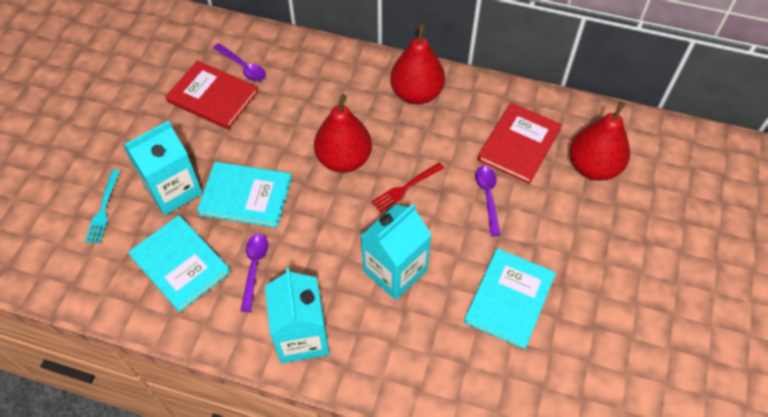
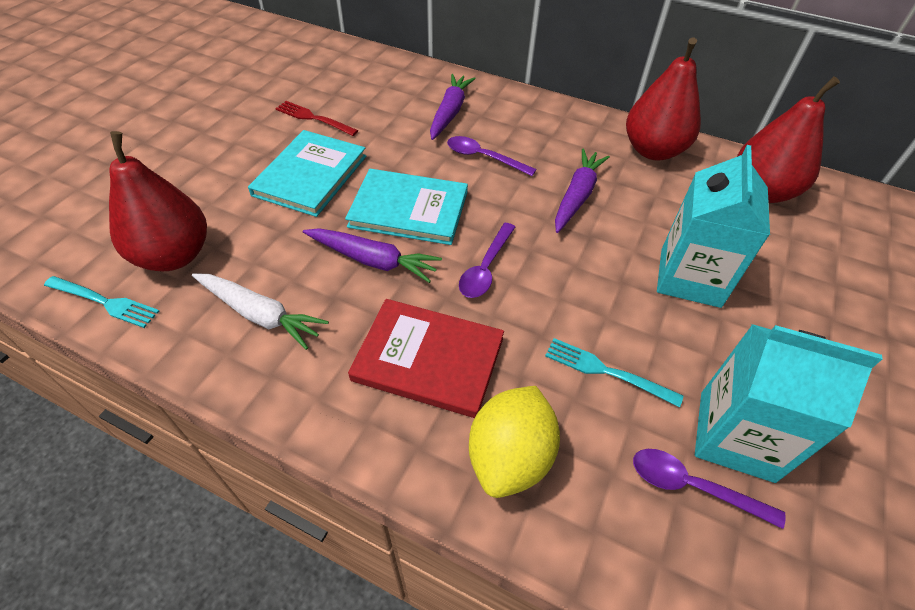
purple carrot: 0 -> 3
red book: 2 -> 1
turquoise book: 3 -> 2
turquoise carton: 3 -> 2
turquoise fork: 1 -> 2
white carrot: 0 -> 1
yellow lemon: 0 -> 1

